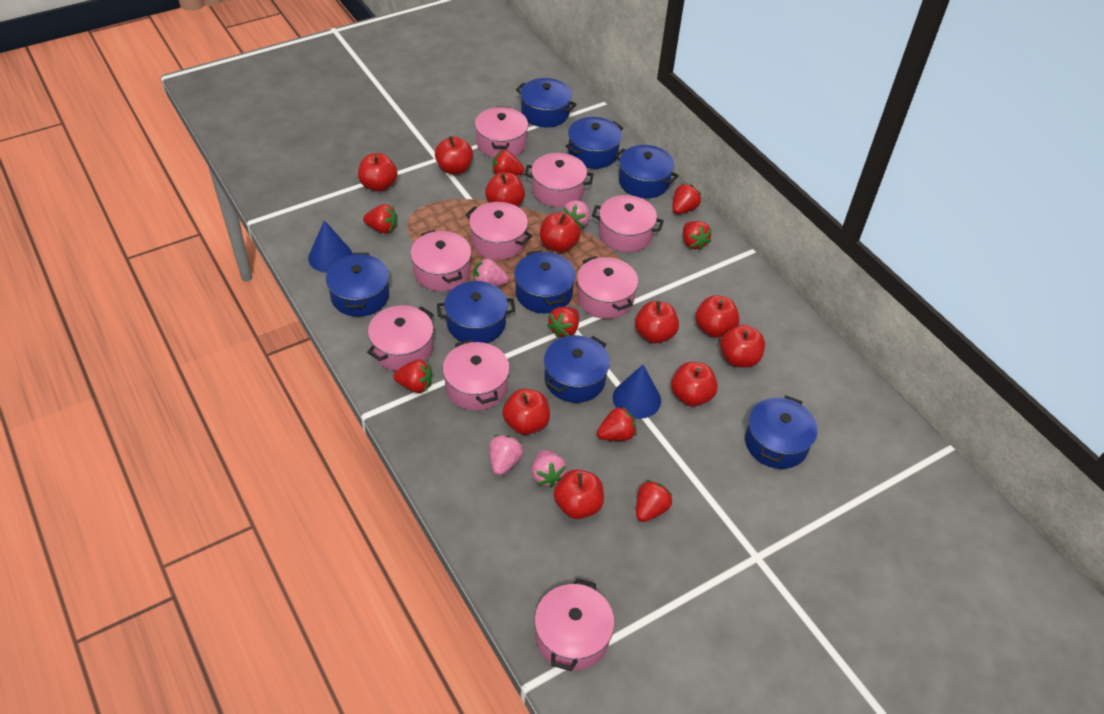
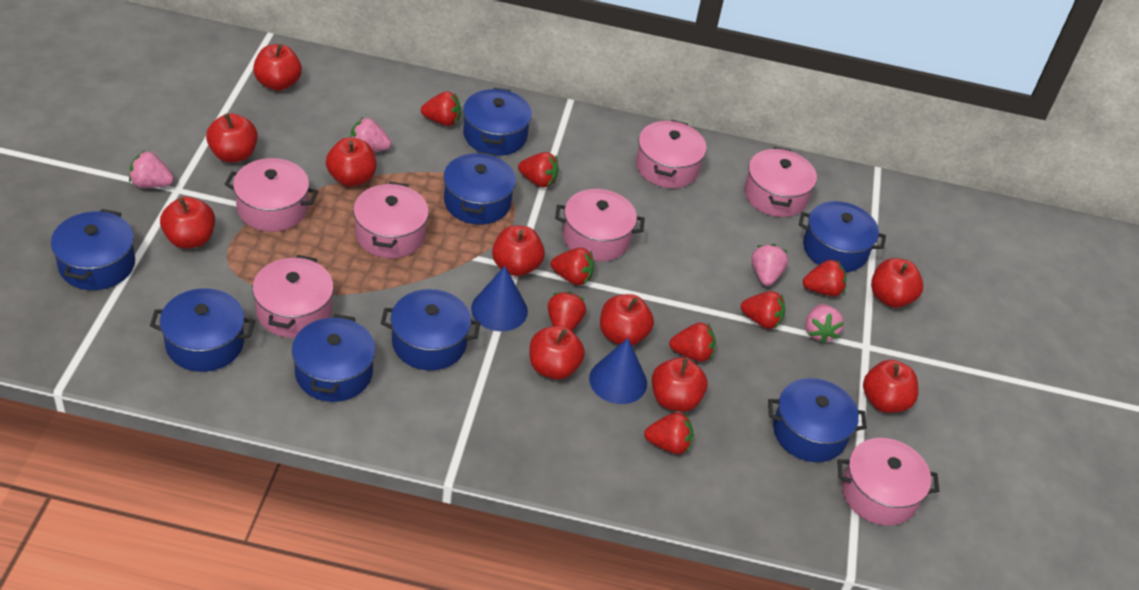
pink pot: 9 -> 7

